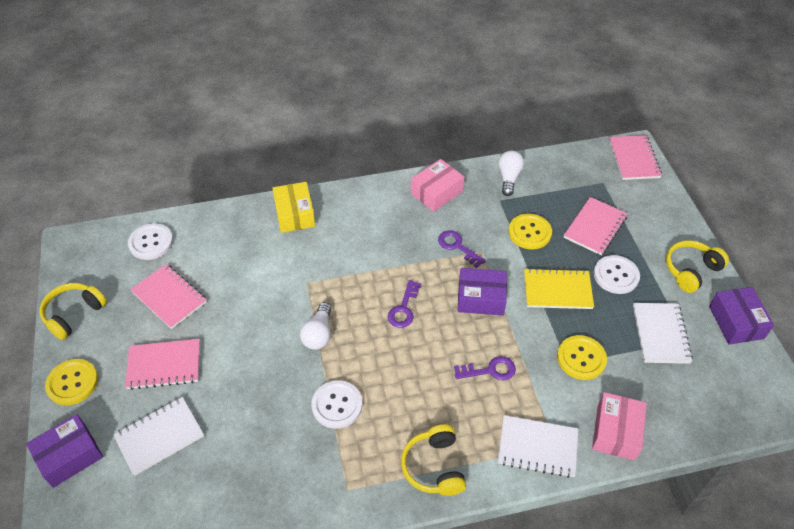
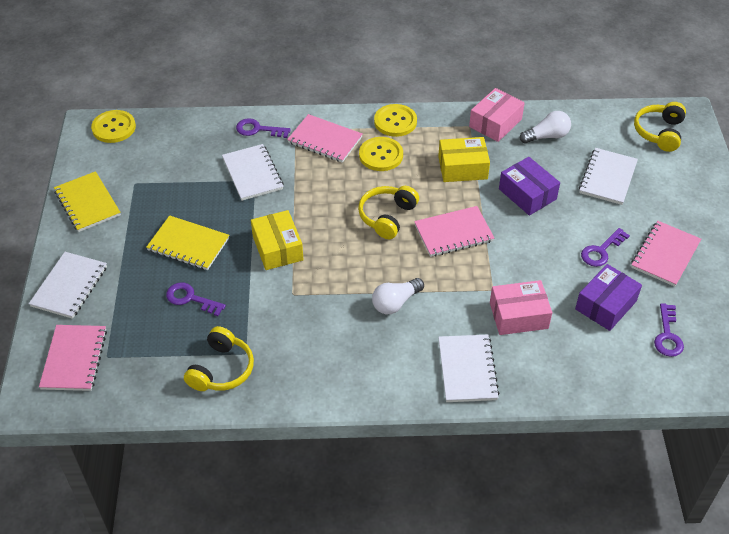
purple box: 3 -> 2
purple key: 3 -> 4
white button: 3 -> 0
white notebook: 3 -> 4
yellow box: 1 -> 2
yellow notebook: 1 -> 2

